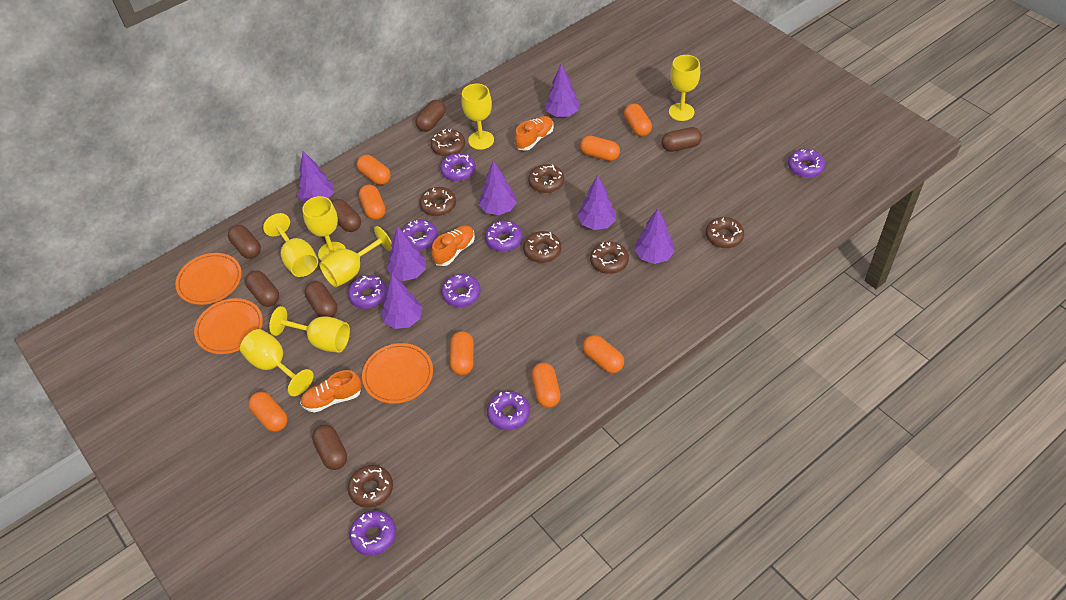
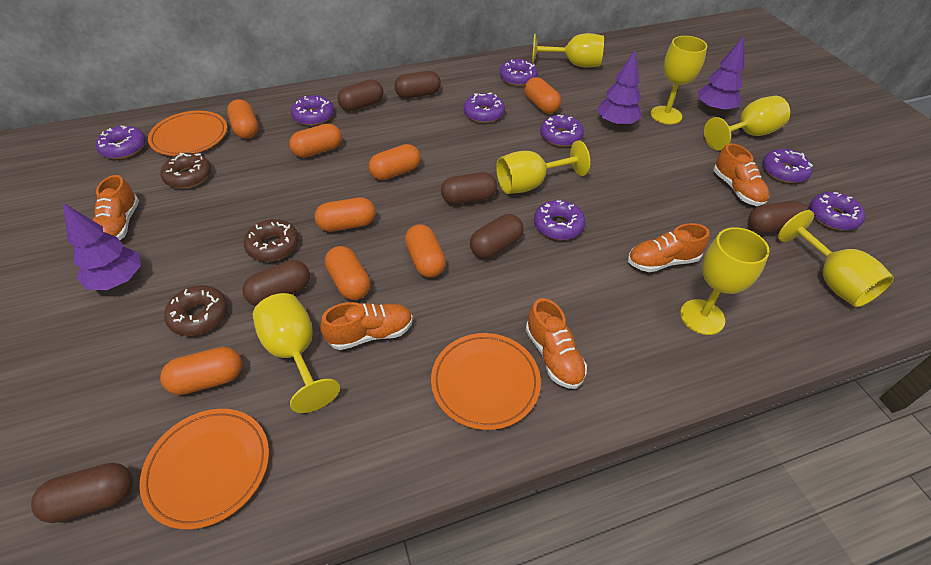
brown donut: 7 -> 3
orange shoe: 3 -> 5
purple tree: 7 -> 3

